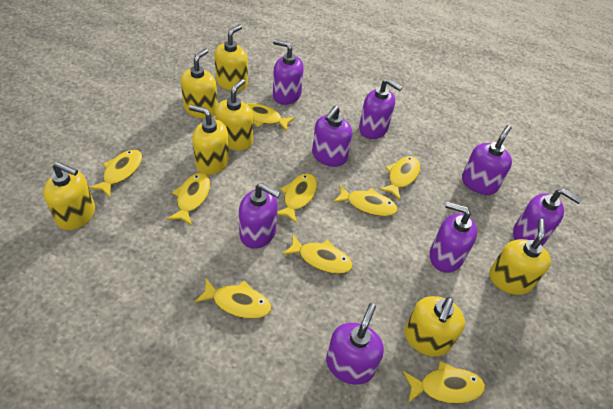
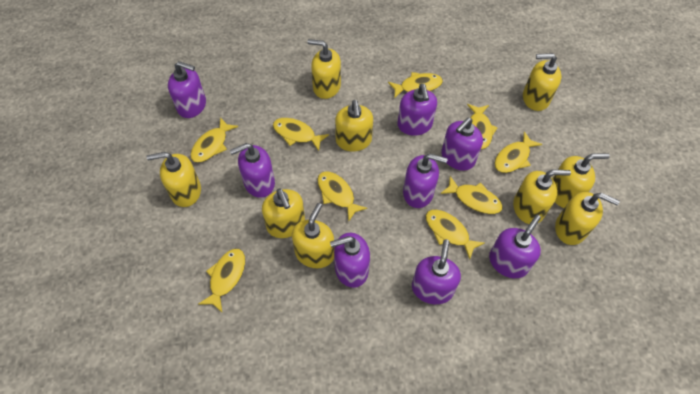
yellow soap dispenser: 7 -> 9

